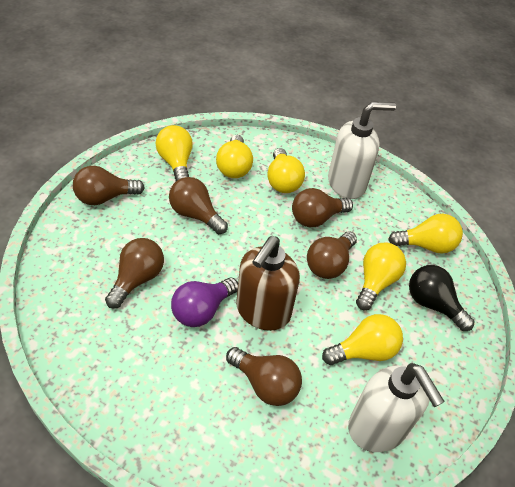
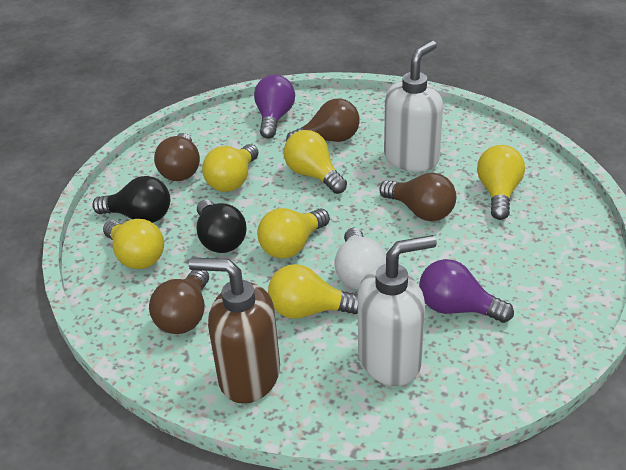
black light bulb: 1 -> 2
brown light bulb: 6 -> 4
purple light bulb: 1 -> 2
white light bulb: 0 -> 1

